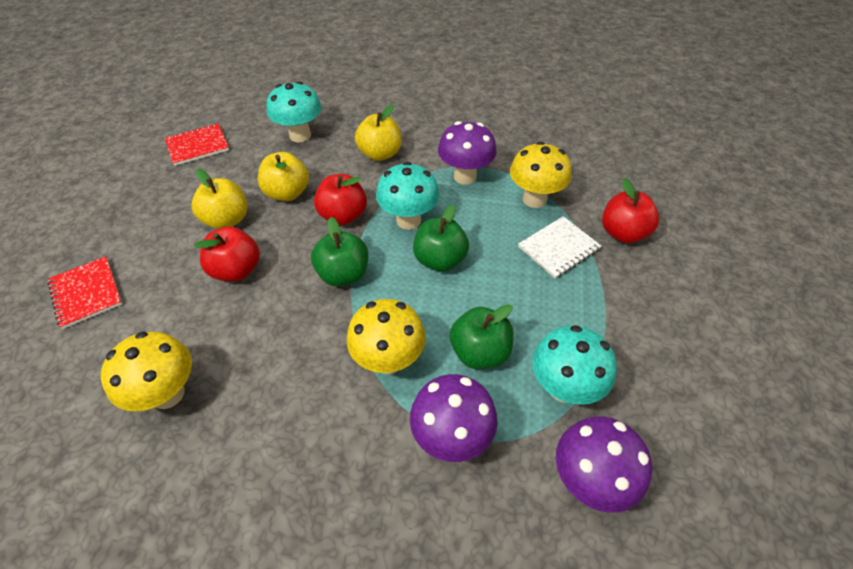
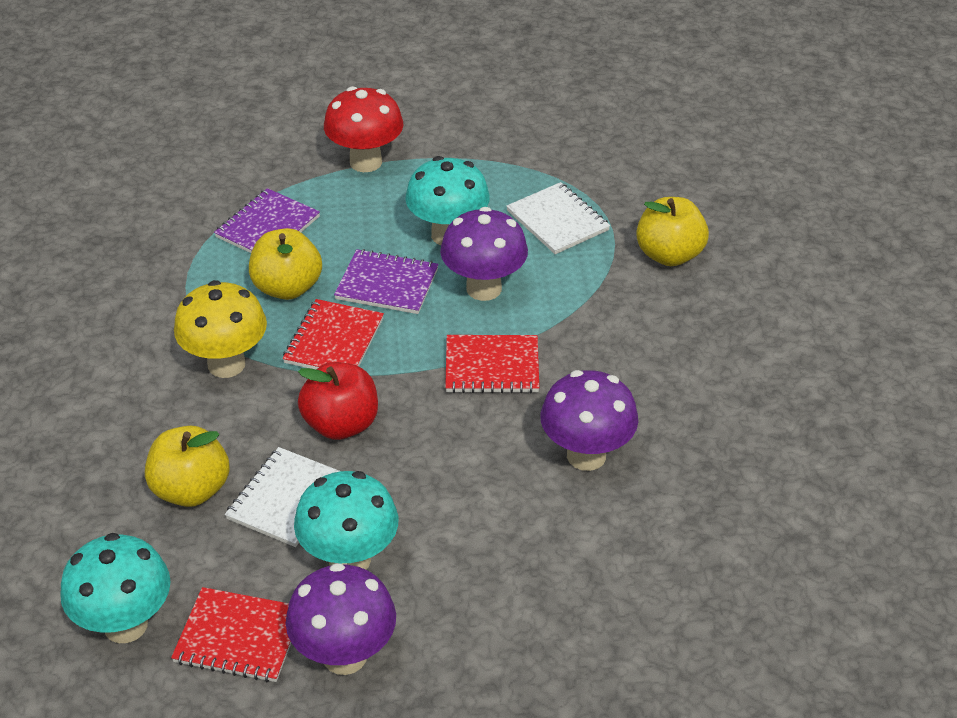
green apple: 3 -> 0
purple notebook: 0 -> 2
red apple: 3 -> 1
red mushroom: 0 -> 1
red notebook: 2 -> 3
white notebook: 1 -> 2
yellow mushroom: 3 -> 1

